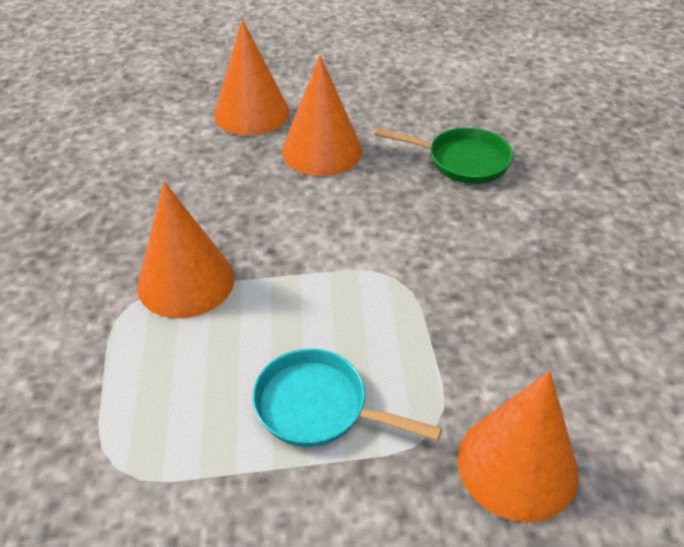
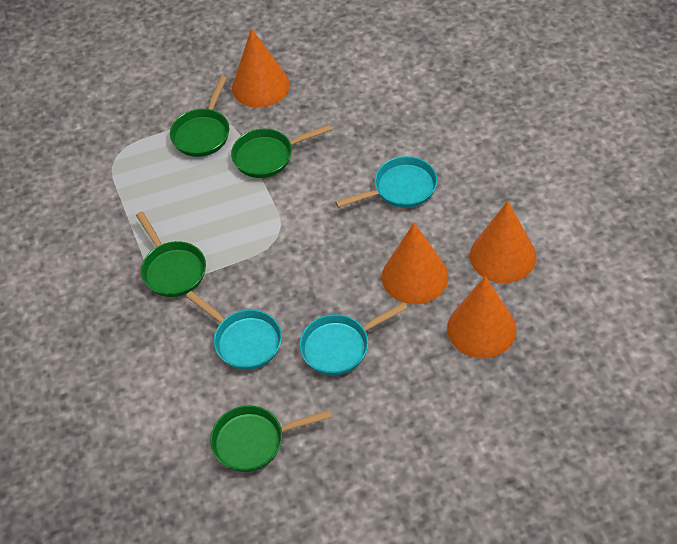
green pan: 1 -> 4
turquoise pan: 1 -> 3

